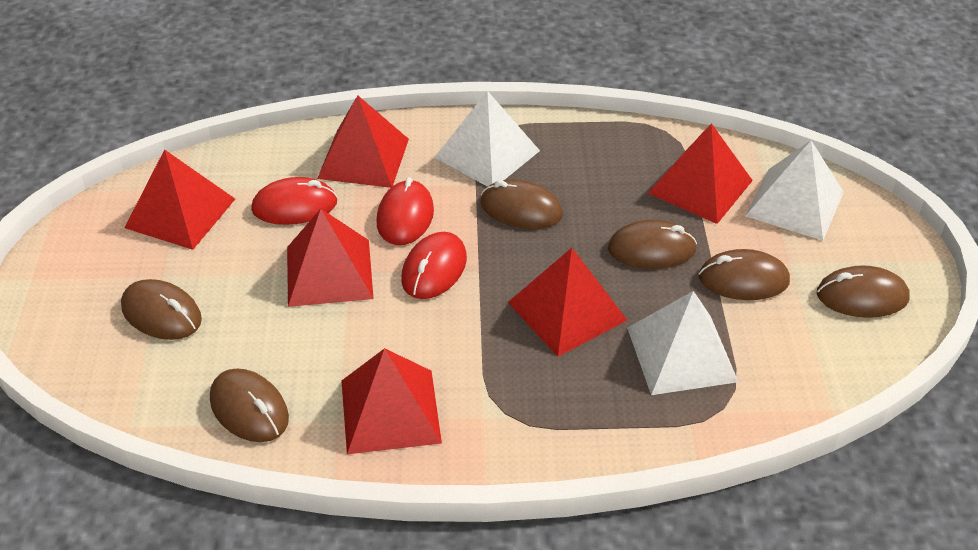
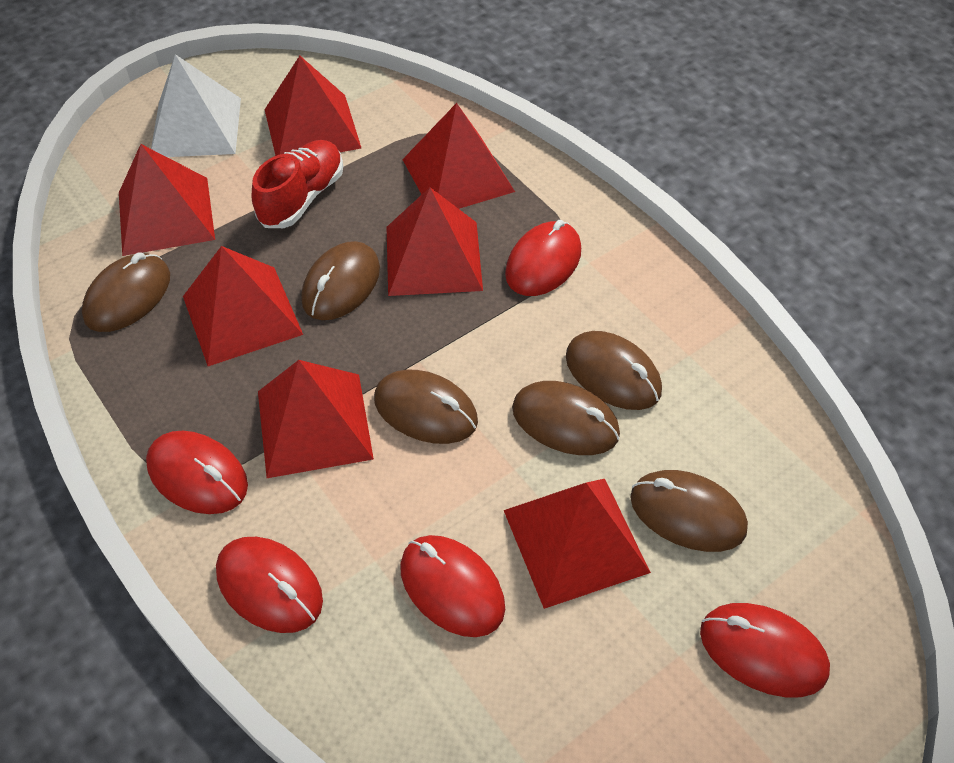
red mouse: 3 -> 5
red pyramid: 6 -> 7
red shoe: 0 -> 1
white pyramid: 3 -> 1

